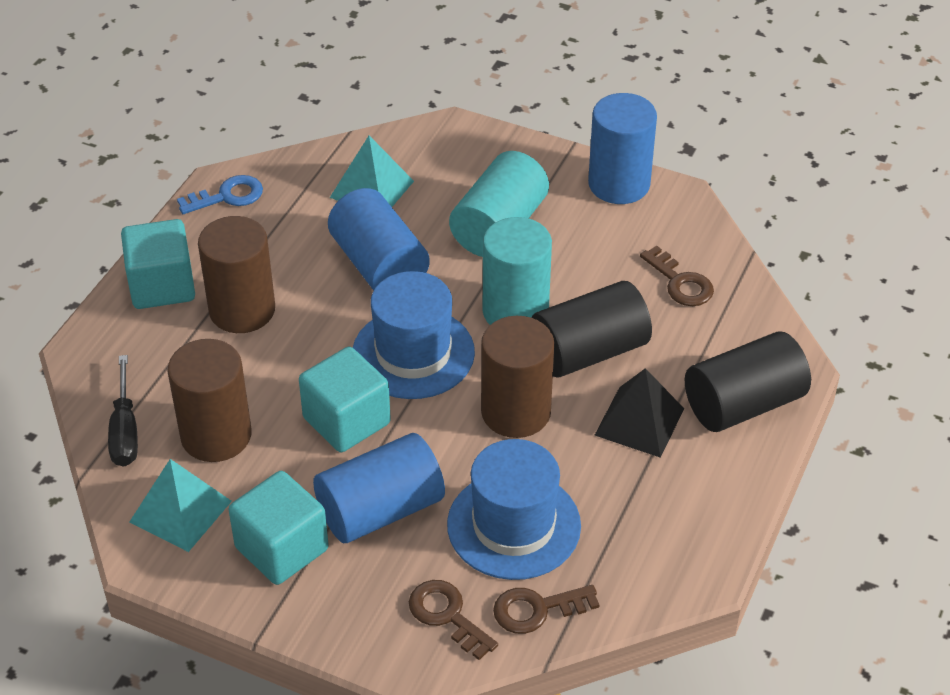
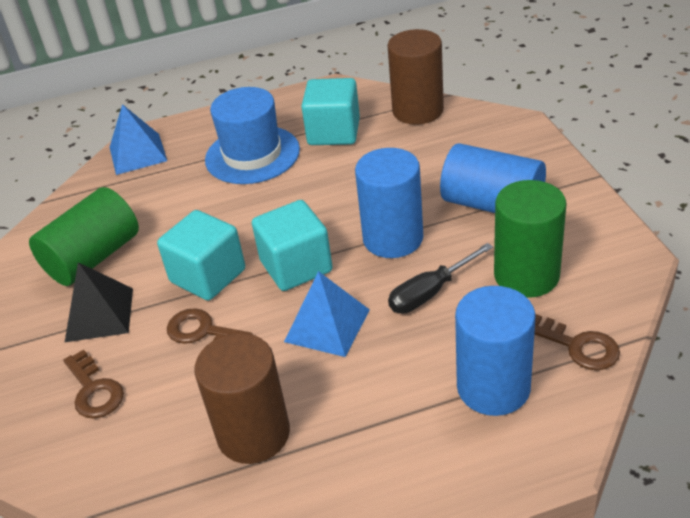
black cylinder: 2 -> 0
blue hat: 2 -> 1
blue key: 1 -> 0
blue pyramid: 0 -> 2
brown cylinder: 3 -> 2
green cylinder: 0 -> 2
turquoise cylinder: 2 -> 0
turquoise pyramid: 2 -> 0

